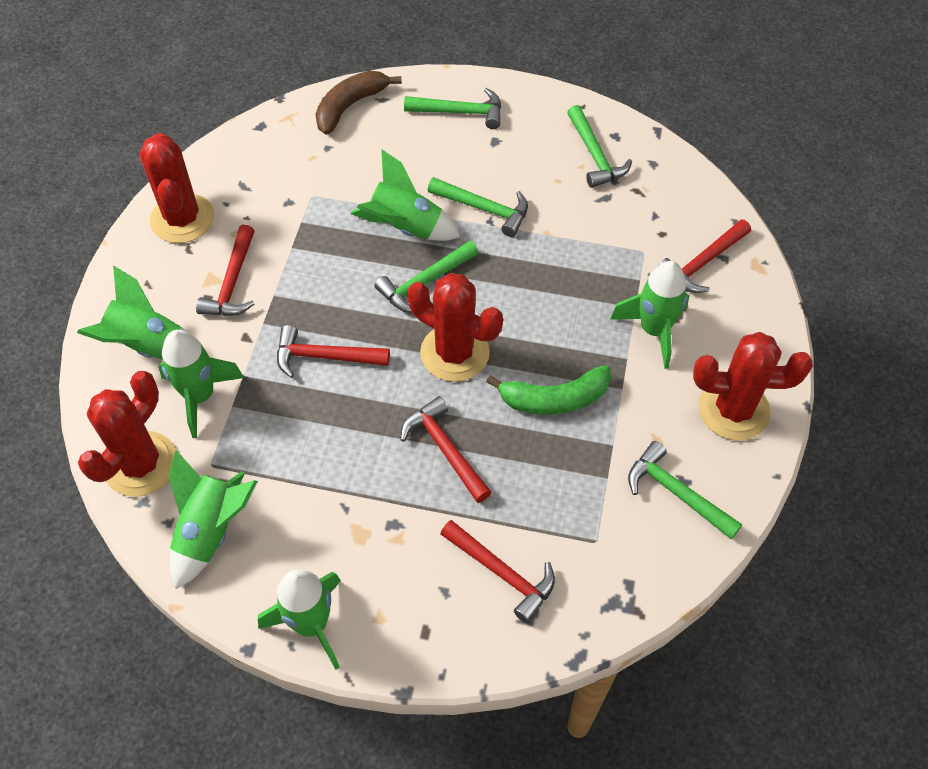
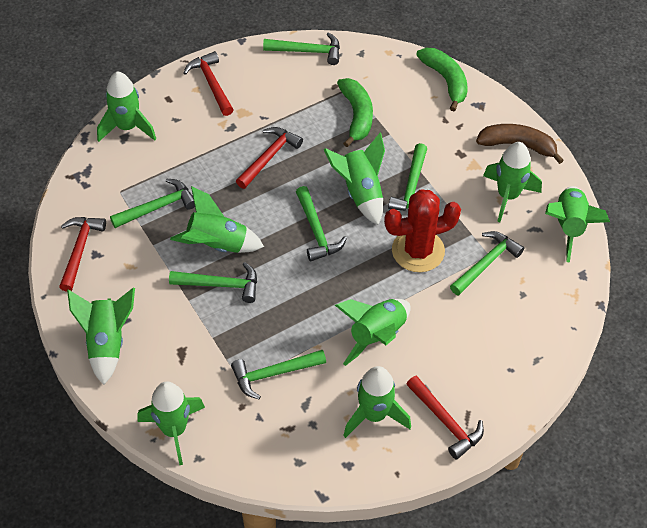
green banana: 1 -> 2
green hammer: 5 -> 7
green rocket: 6 -> 9
red cactus: 4 -> 1
red hammer: 5 -> 4

